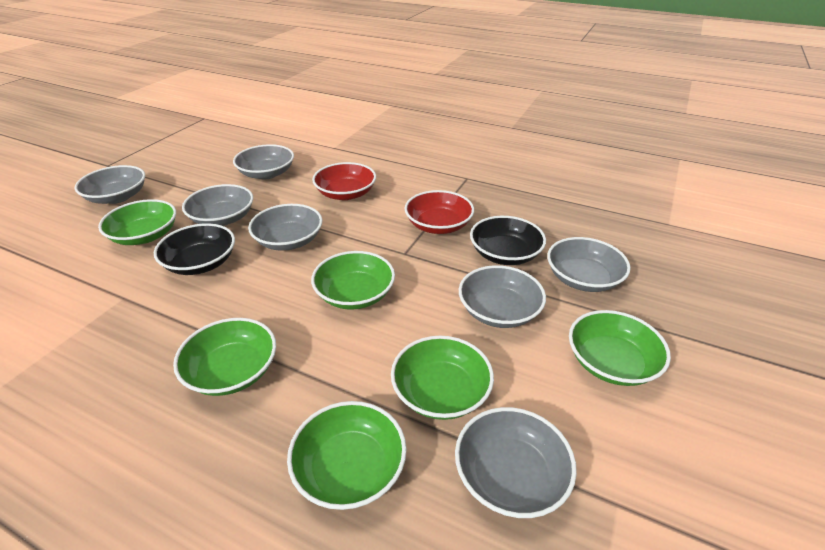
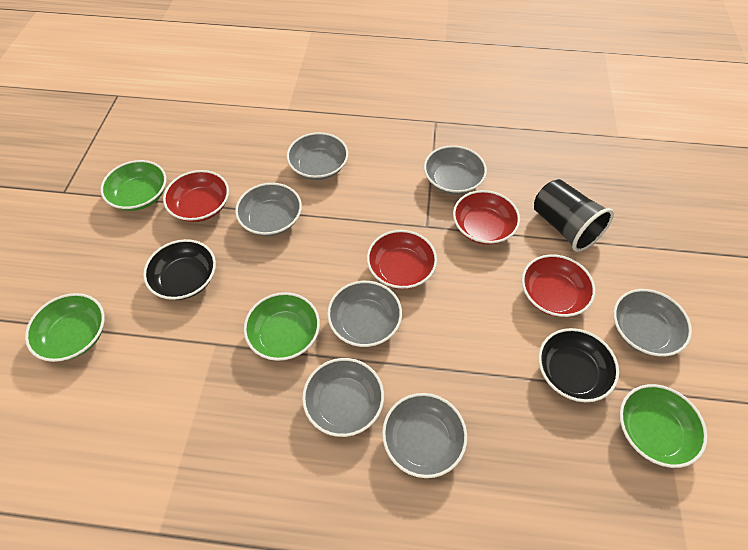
black cup: 0 -> 1
green bowl: 6 -> 4
red bowl: 2 -> 4

